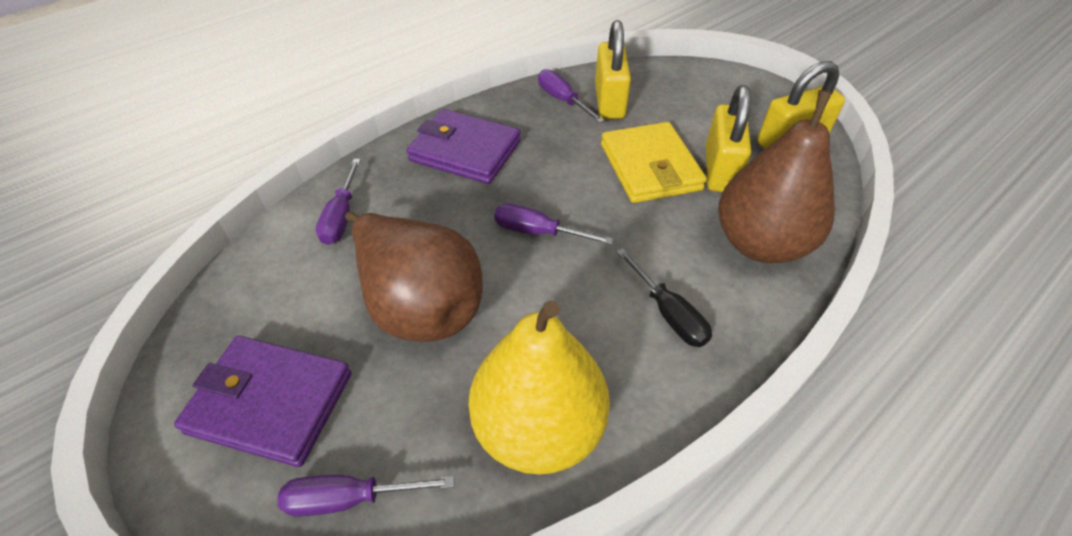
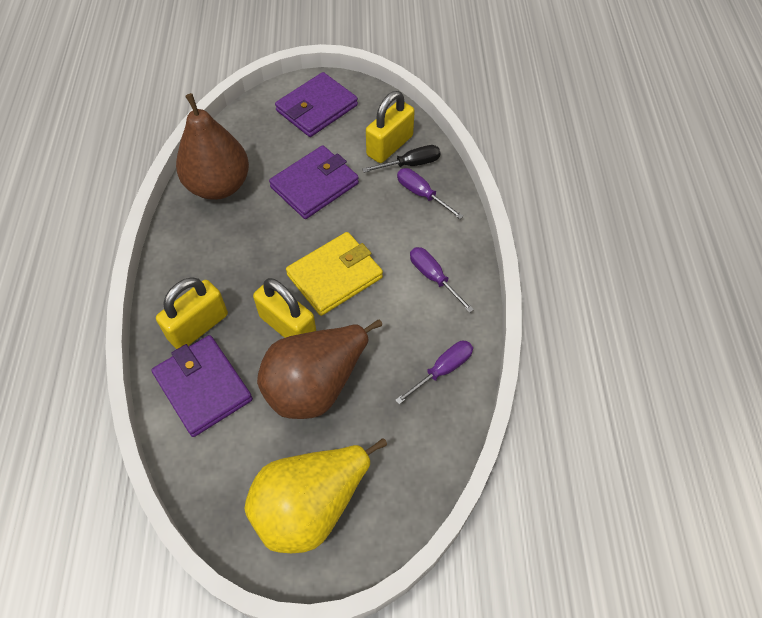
purple screwdriver: 4 -> 3
purple wallet: 2 -> 3

